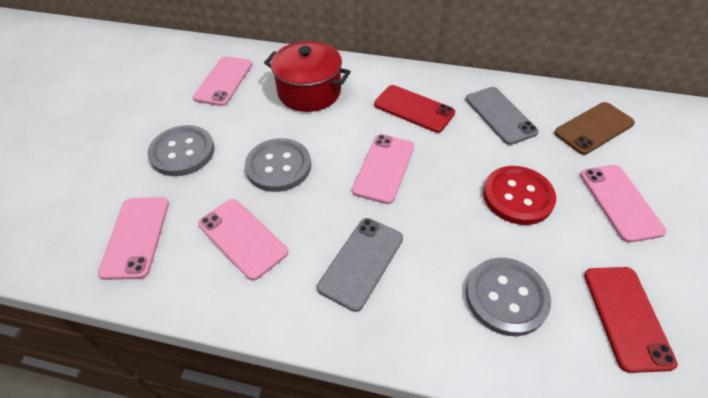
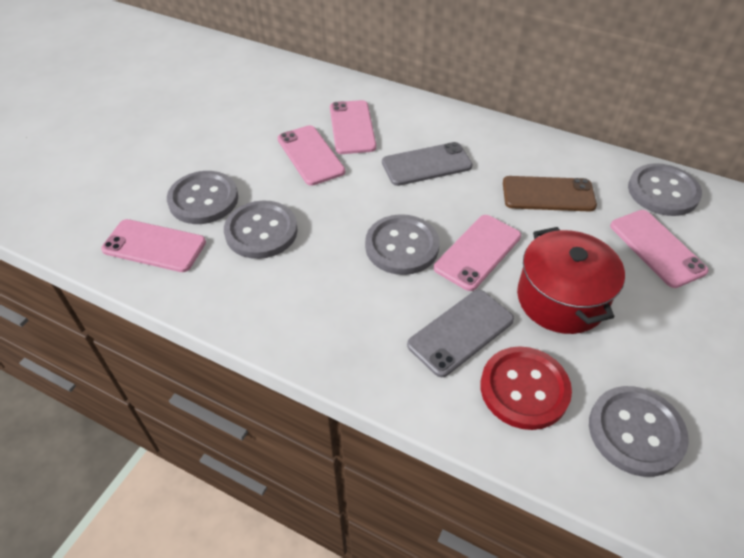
grey button: 3 -> 5
red phone: 2 -> 0

